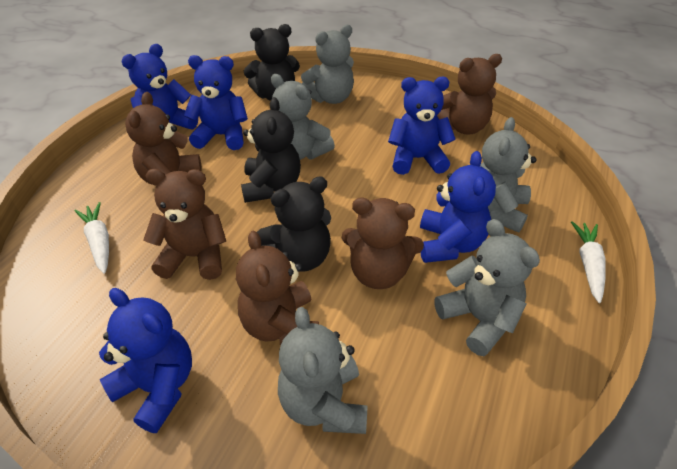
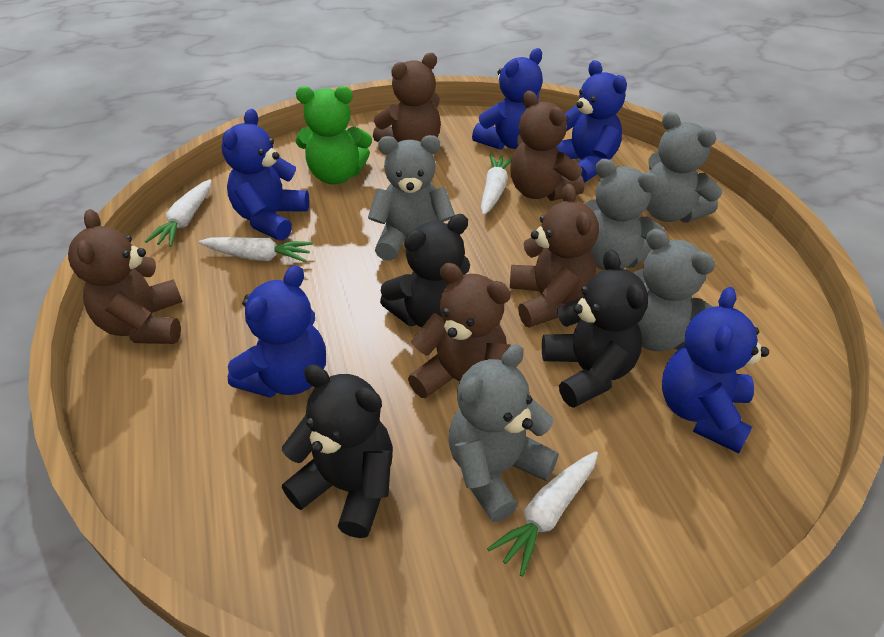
green teddy bear: 0 -> 1
white carrot: 2 -> 4

